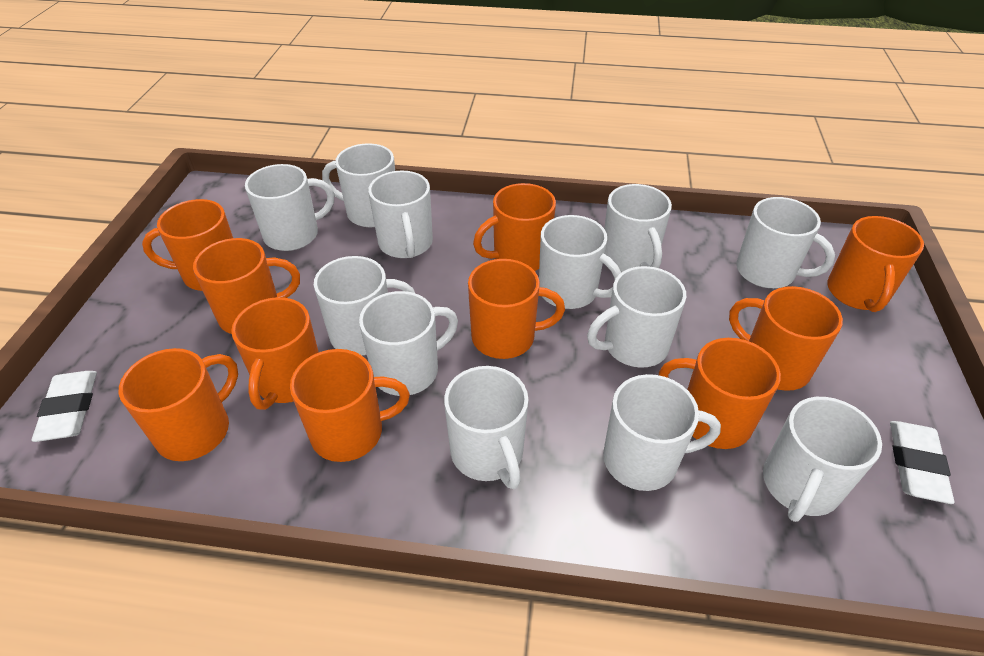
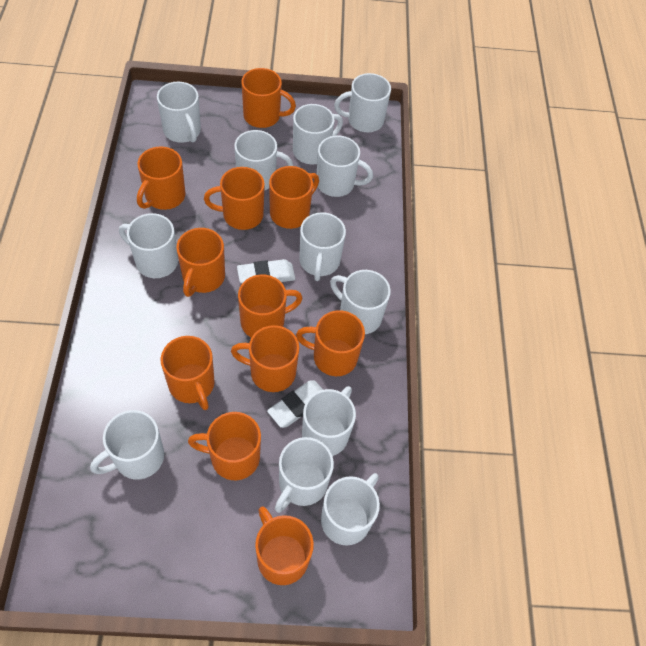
orange mug: 10 -> 11

